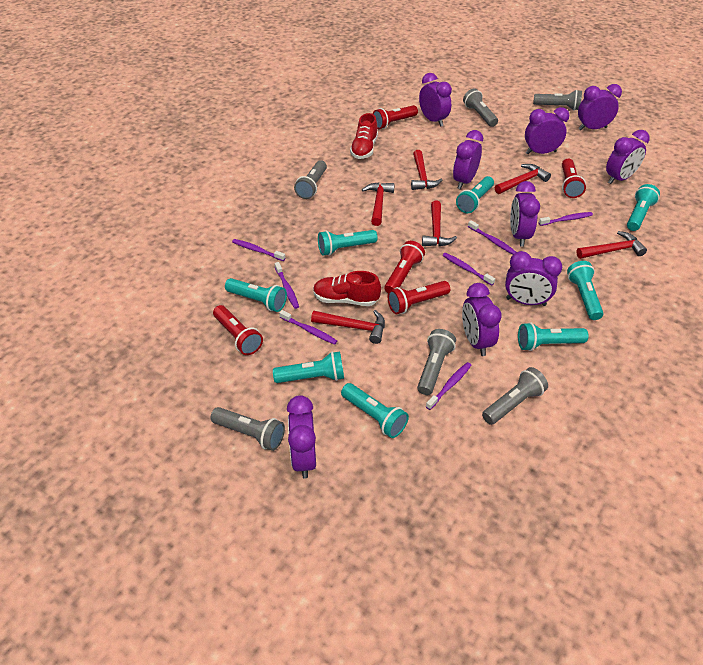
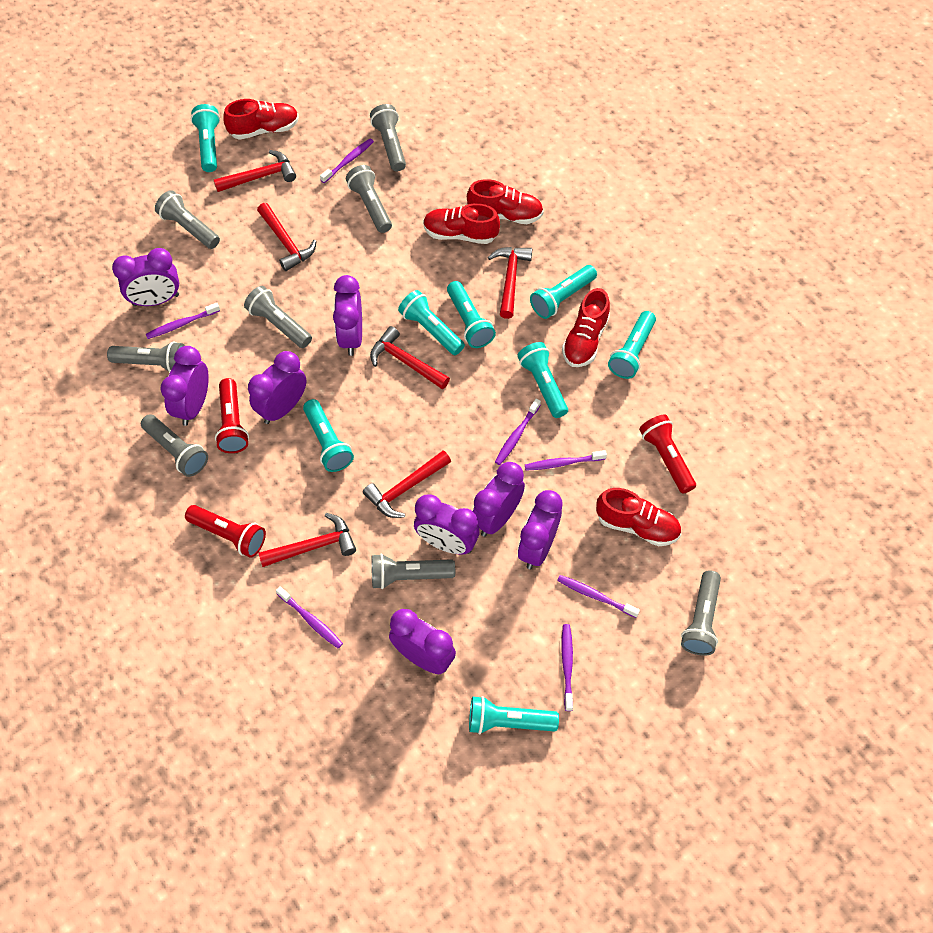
grey flashlight: 6 -> 8
purple clock: 9 -> 8
red flashlight: 5 -> 3
red shoe: 2 -> 5

